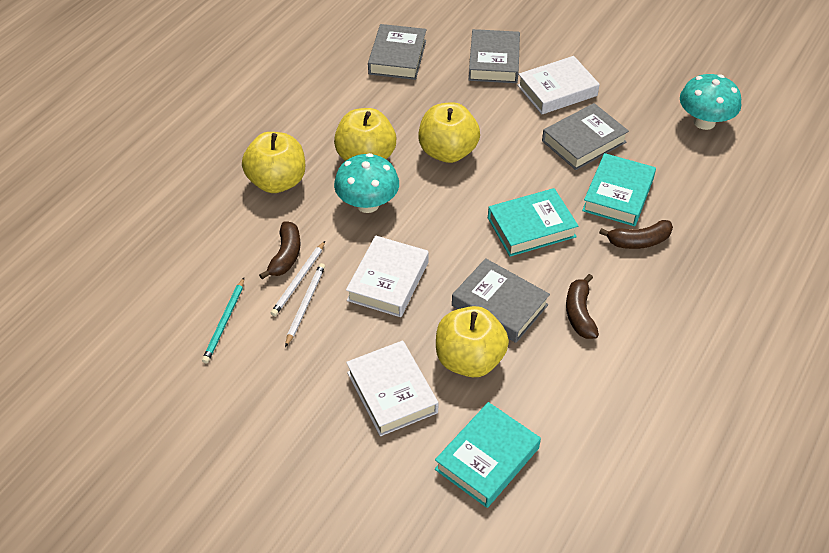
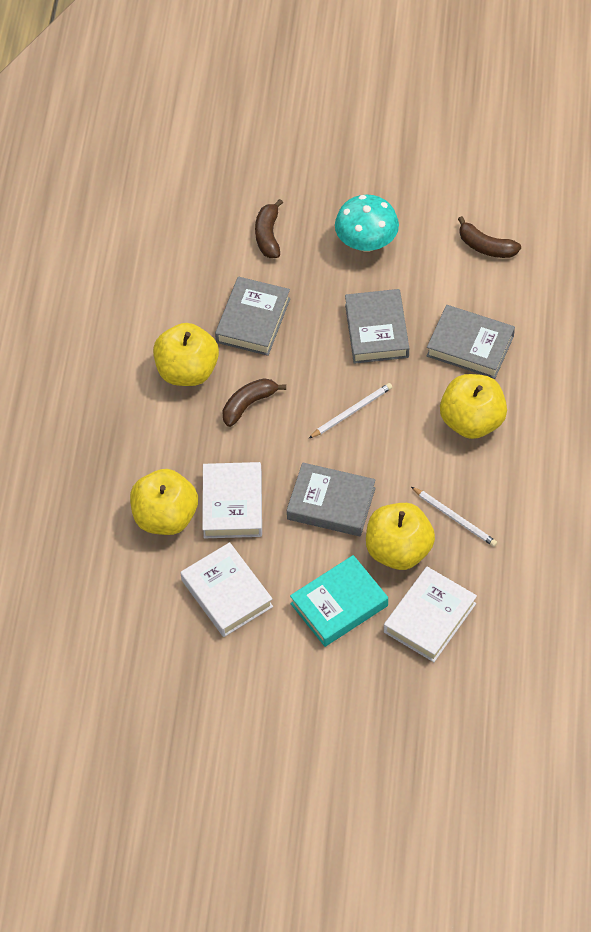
turquoise book: 3 -> 1
turquoise mushroom: 2 -> 1
turquoise pencil: 1 -> 0

